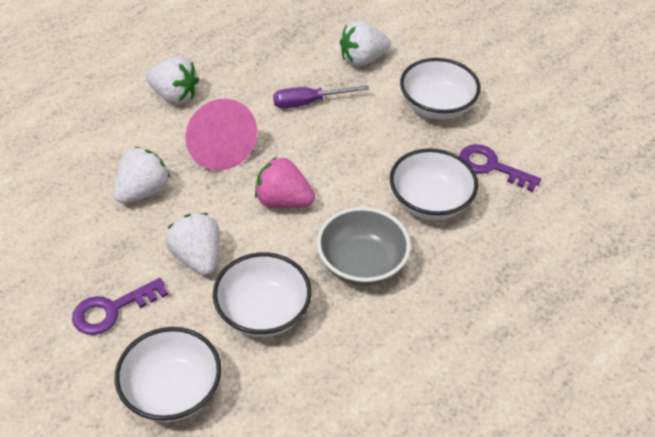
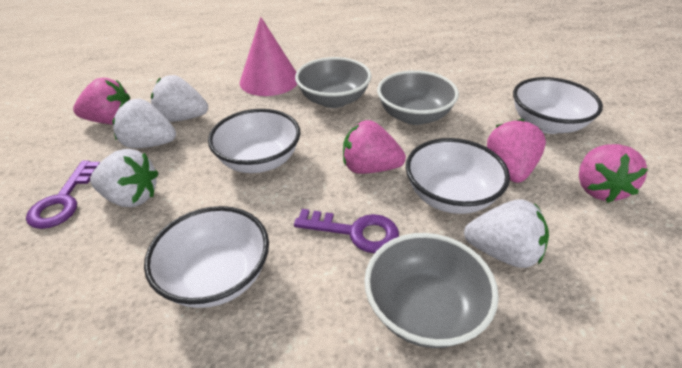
grey bowl: 1 -> 3
pink strawberry: 1 -> 4
purple screwdriver: 1 -> 0

